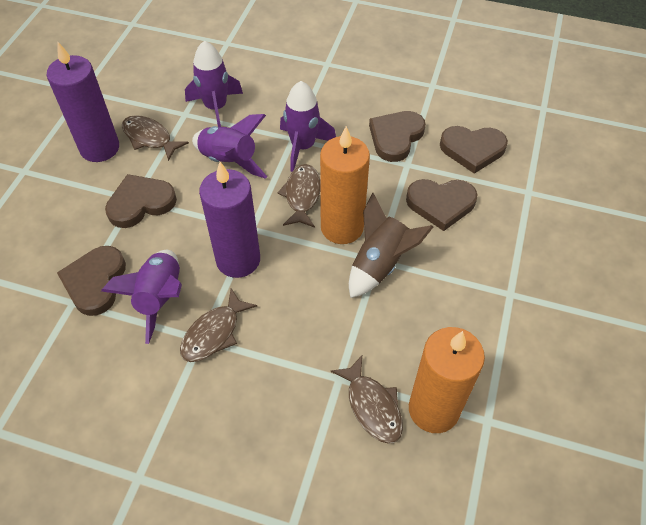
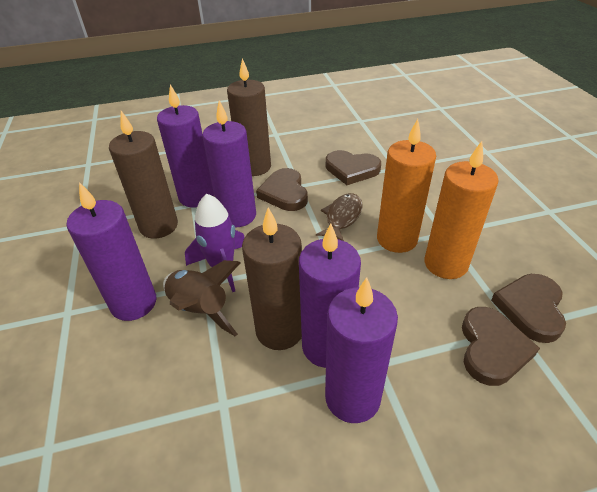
brown candle: 0 -> 3
brown fish: 4 -> 1
brown heart: 5 -> 4
purple candle: 2 -> 5
purple rocket: 4 -> 1

